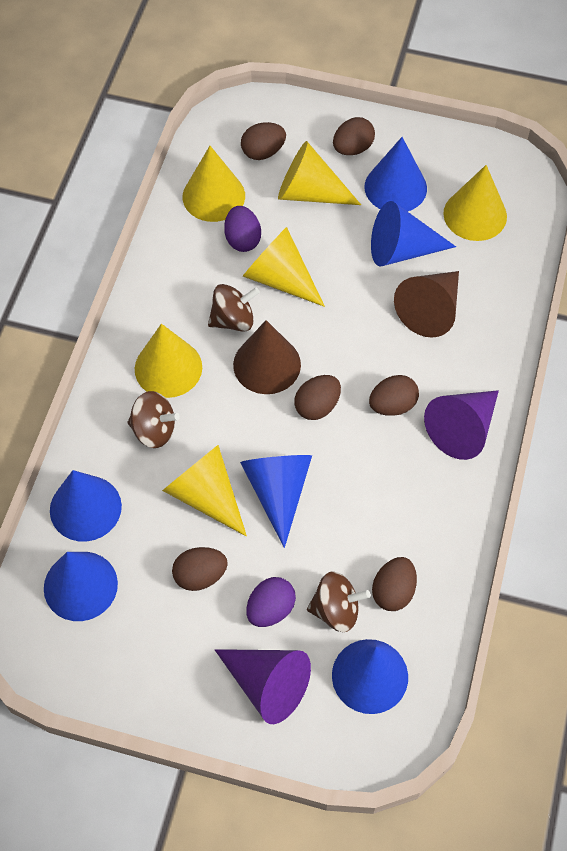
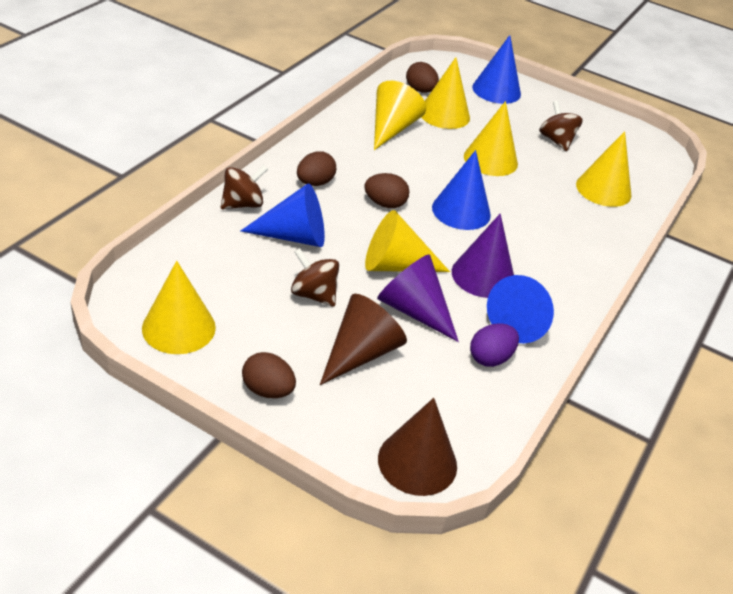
blue cone: 6 -> 4
brown egg: 6 -> 4
purple egg: 2 -> 1

